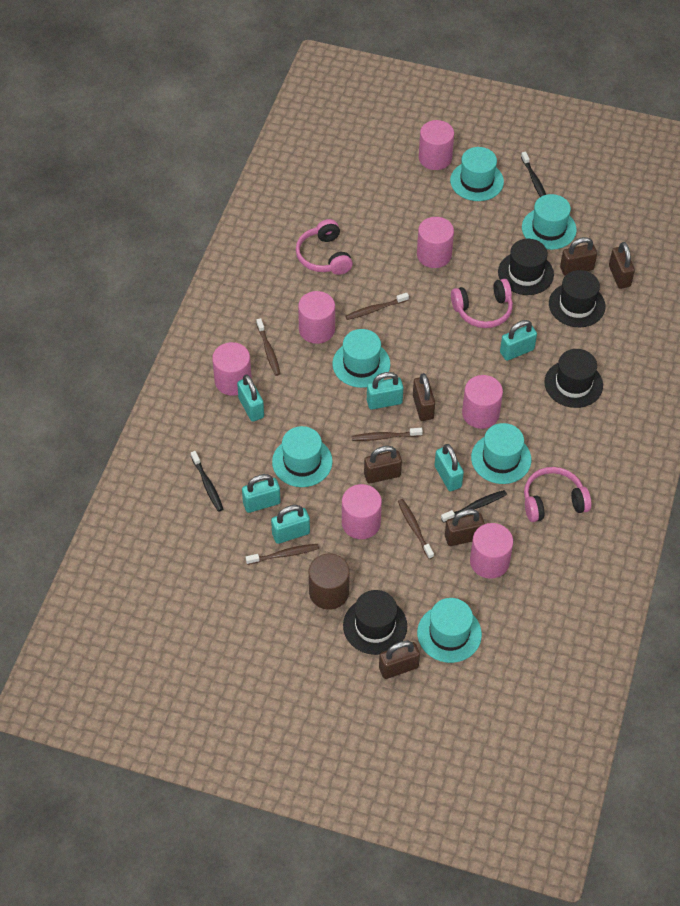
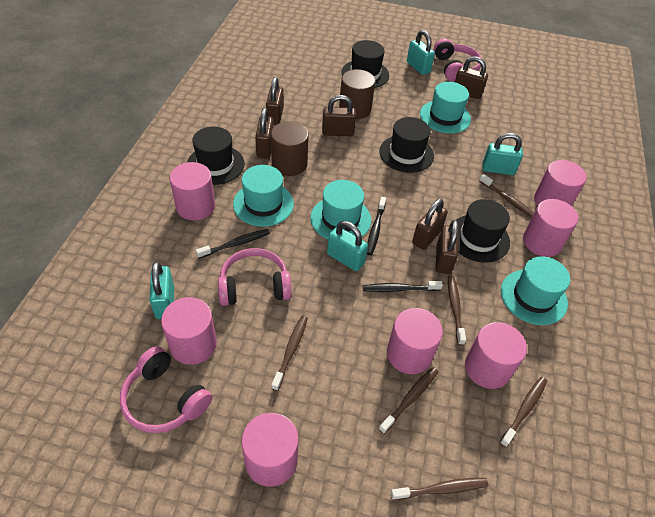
brown cylinder: 1 -> 2
brown toothbrush: 5 -> 6
turquoise hat: 6 -> 4
turquoise padlock: 6 -> 4

